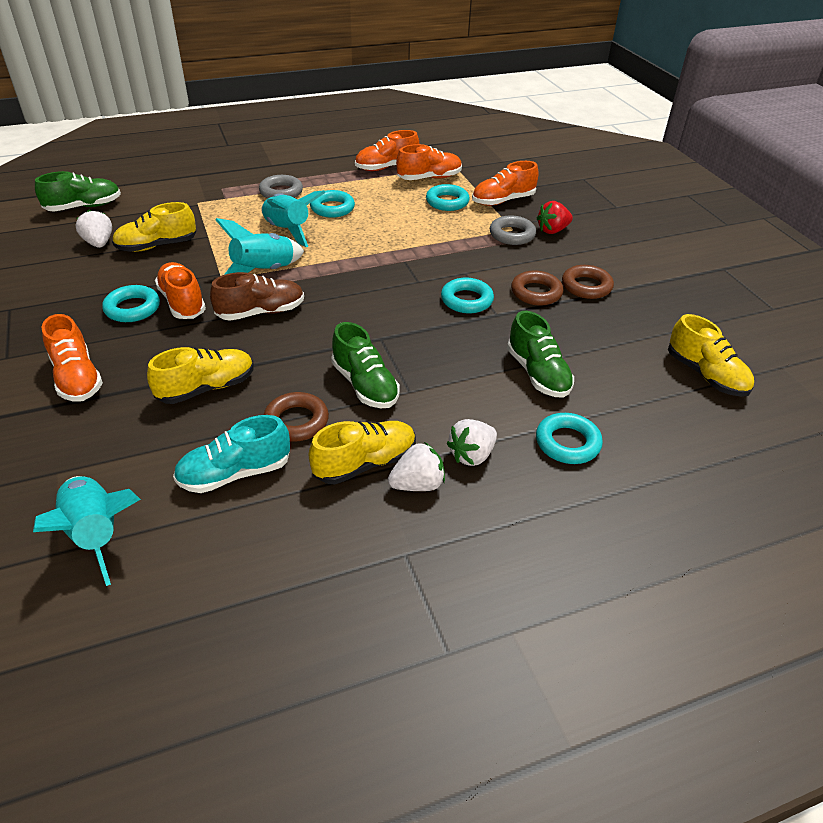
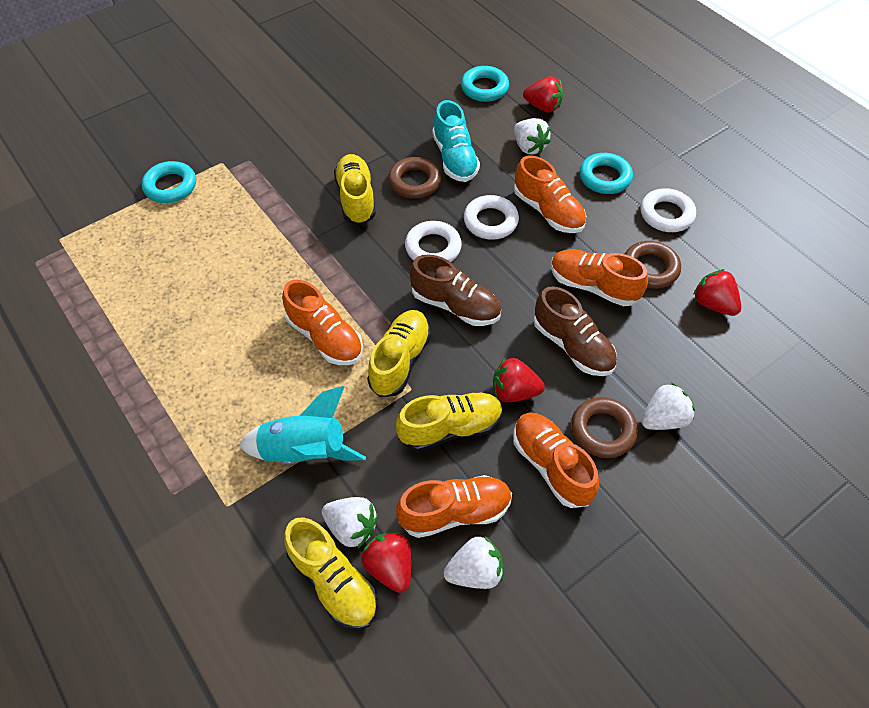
brown shoe: 1 -> 2
green shoe: 3 -> 0
grey ring: 2 -> 0
red strawberry: 1 -> 4
turquoise ring: 5 -> 3
turquoise rocket: 3 -> 1
white ring: 0 -> 3
white strawberry: 3 -> 4

